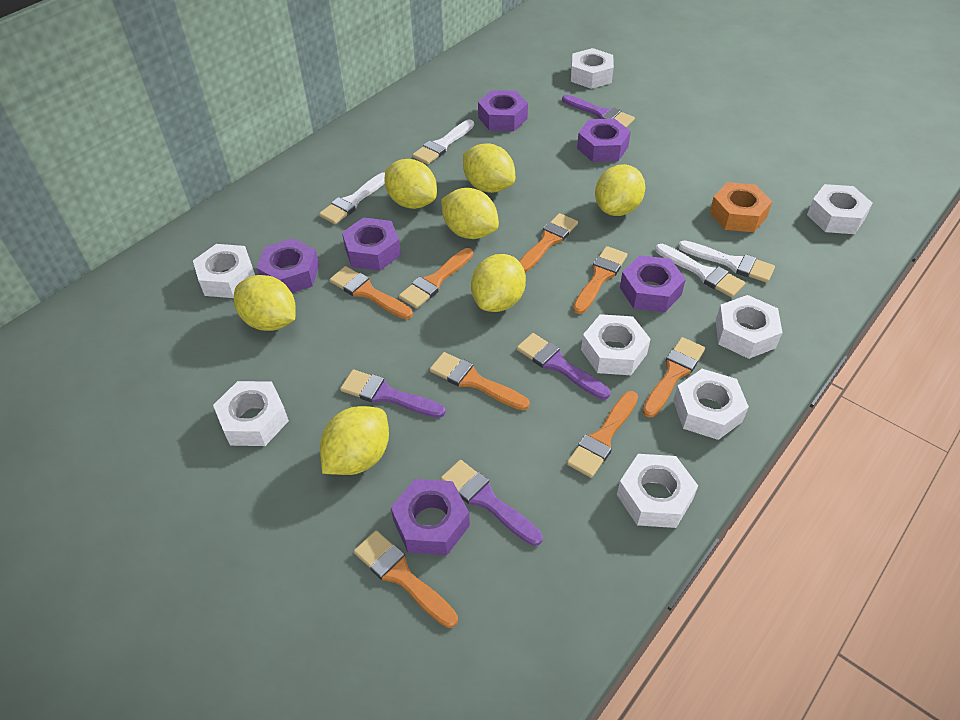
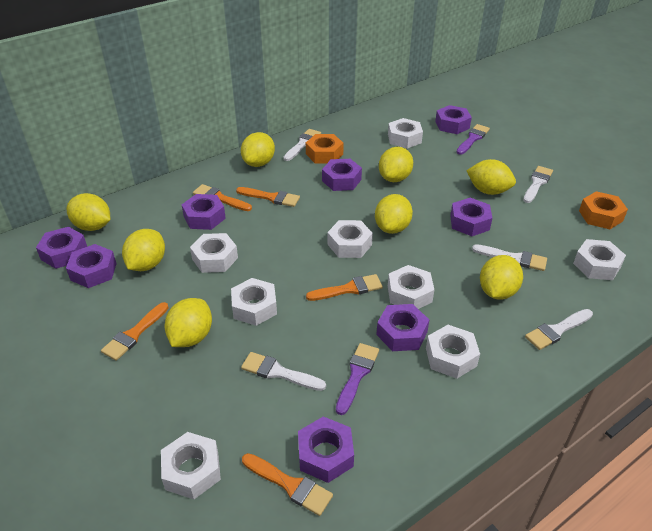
orange brush: 8 -> 5
orange nut: 1 -> 2
purple brush: 4 -> 2
purple nut: 6 -> 8
white brush: 4 -> 5
yellow lemon: 7 -> 8

